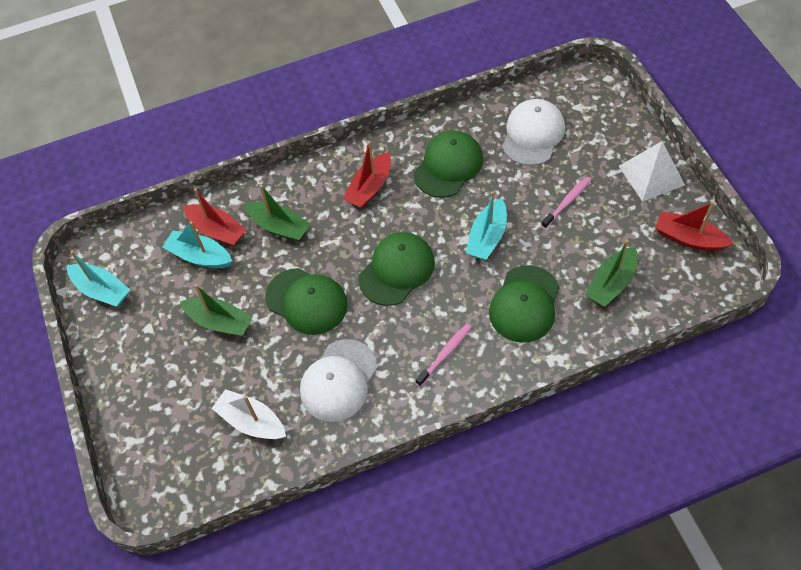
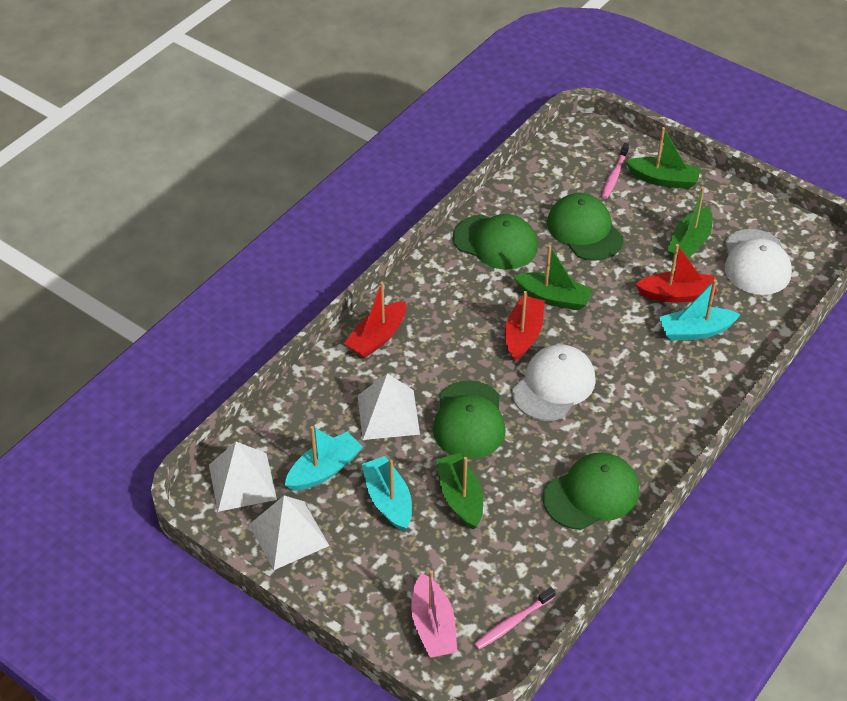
green boat: 3 -> 4
pink boat: 0 -> 1
white boat: 1 -> 0
white pyramid: 1 -> 3

